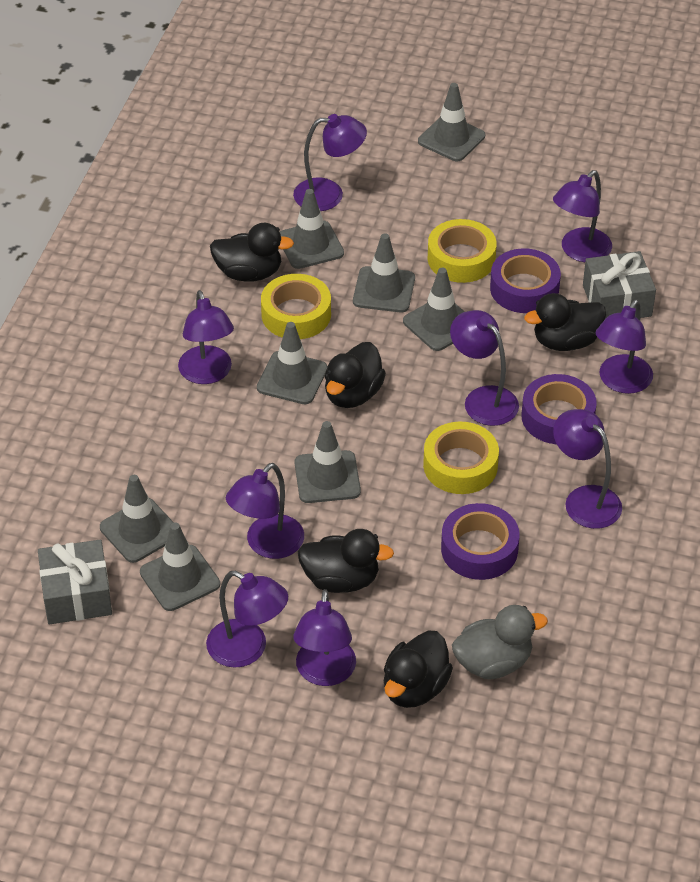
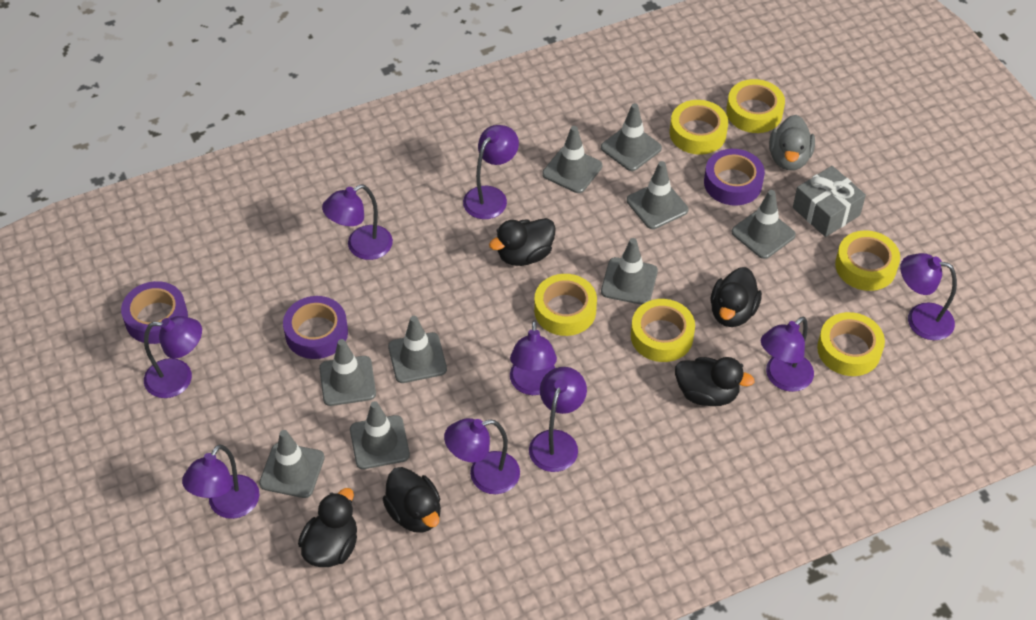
grey gift: 2 -> 1
grey traffic cone: 8 -> 9
yellow tape: 3 -> 6

